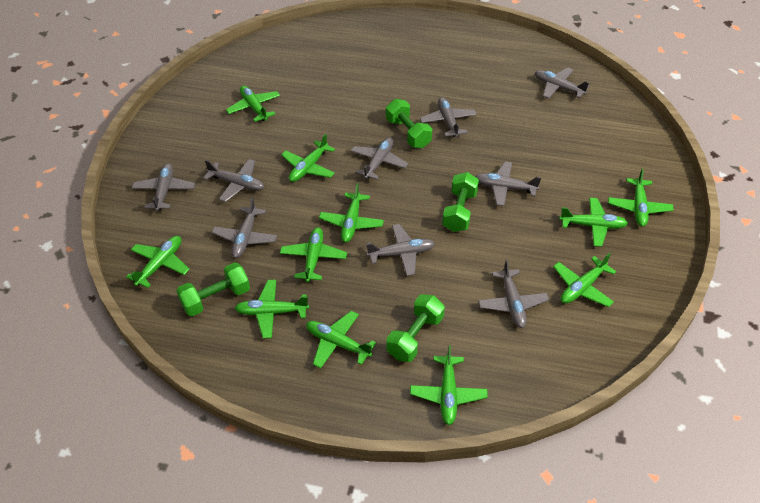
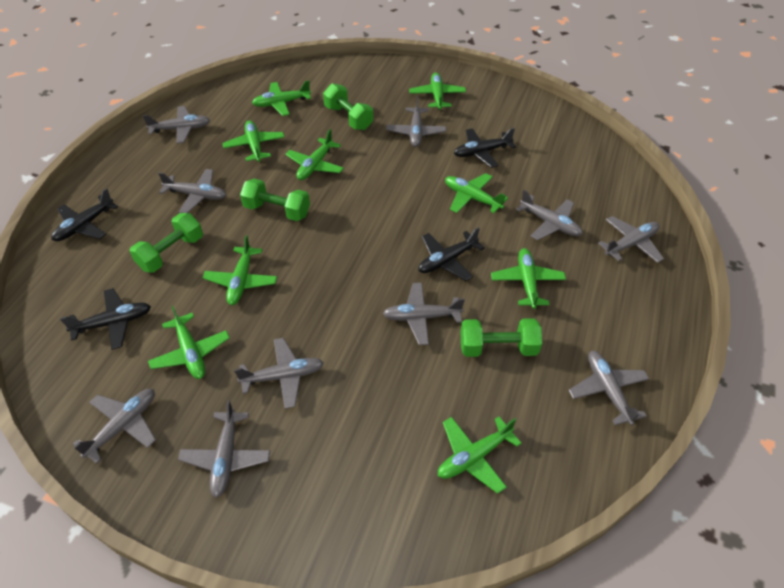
black plane: 0 -> 4
green plane: 11 -> 9
grey plane: 9 -> 10

